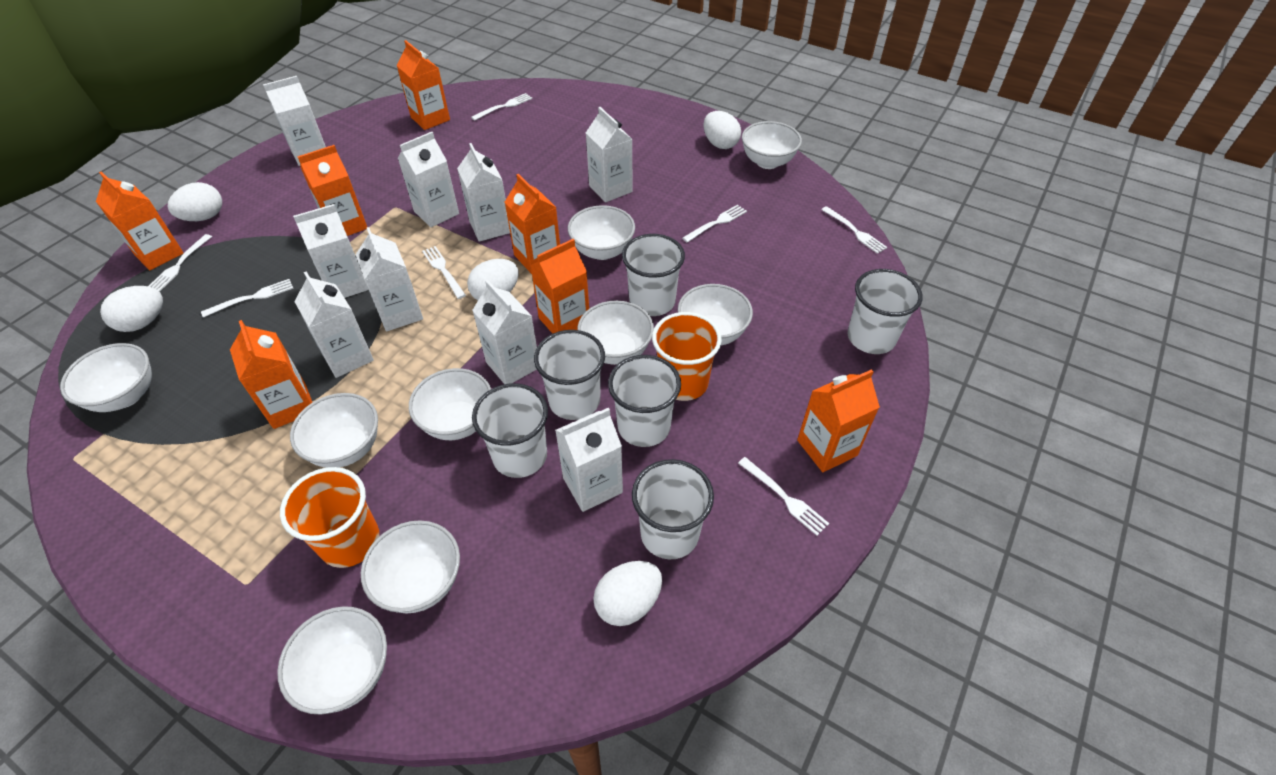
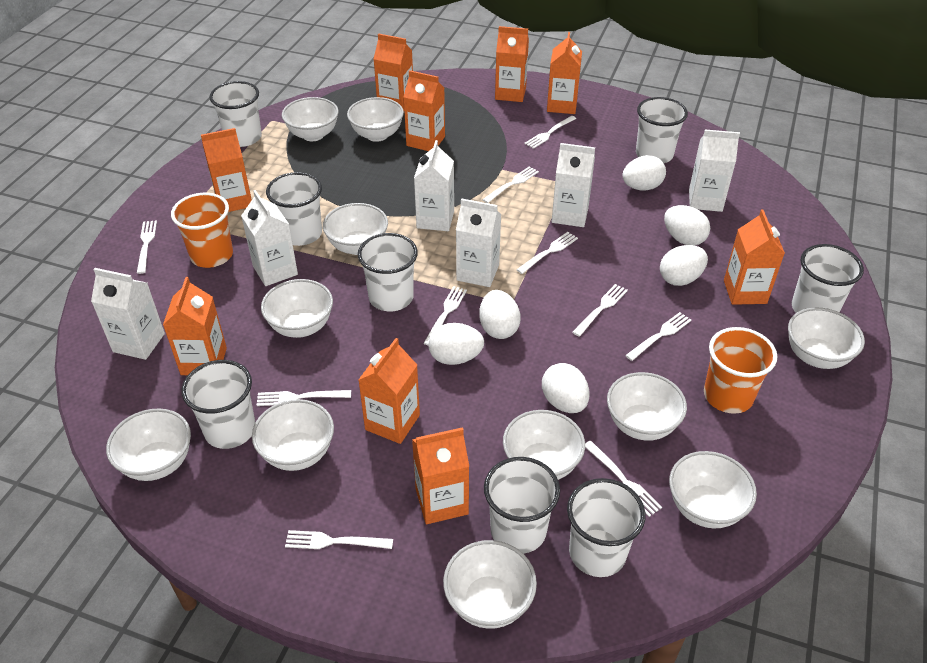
orange carton: 7 -> 9
white bowl: 9 -> 11
white carton: 9 -> 6
white cup: 6 -> 8
white egg: 5 -> 6
white fork: 7 -> 10

